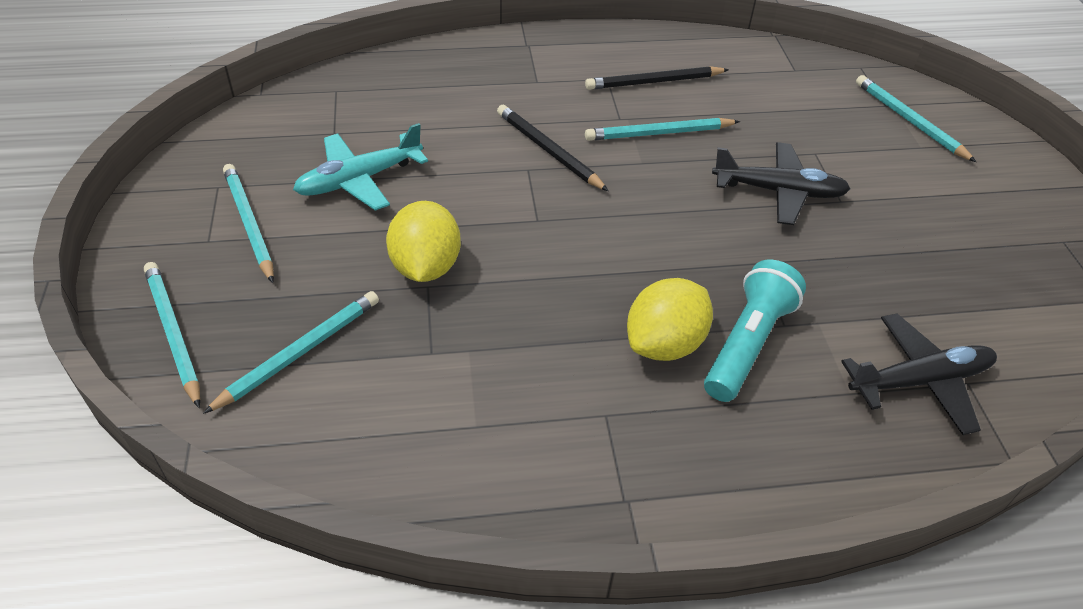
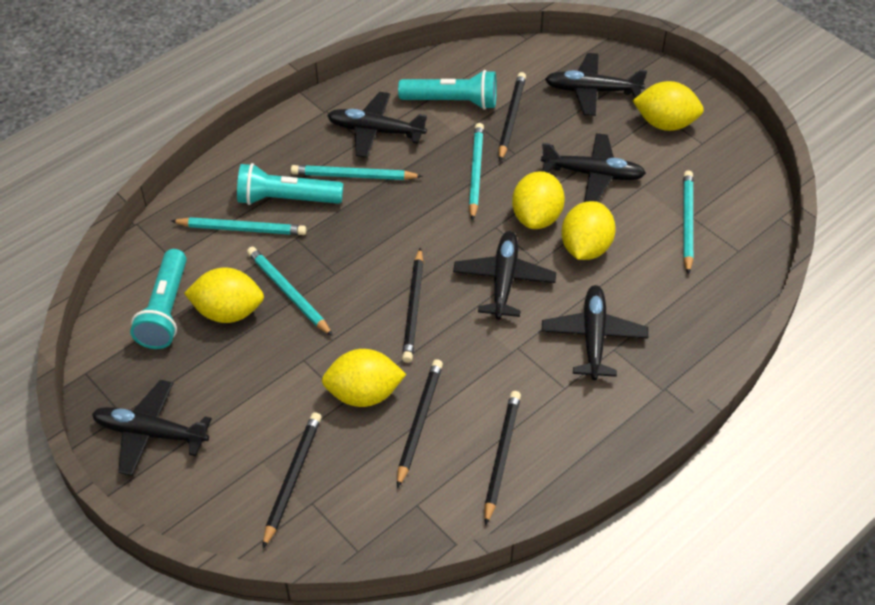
black pencil: 2 -> 5
black plane: 2 -> 6
turquoise flashlight: 1 -> 3
turquoise plane: 1 -> 0
yellow lemon: 2 -> 5

